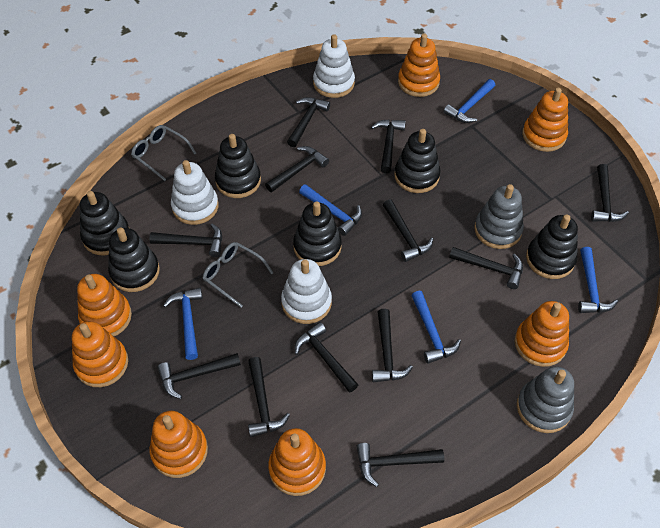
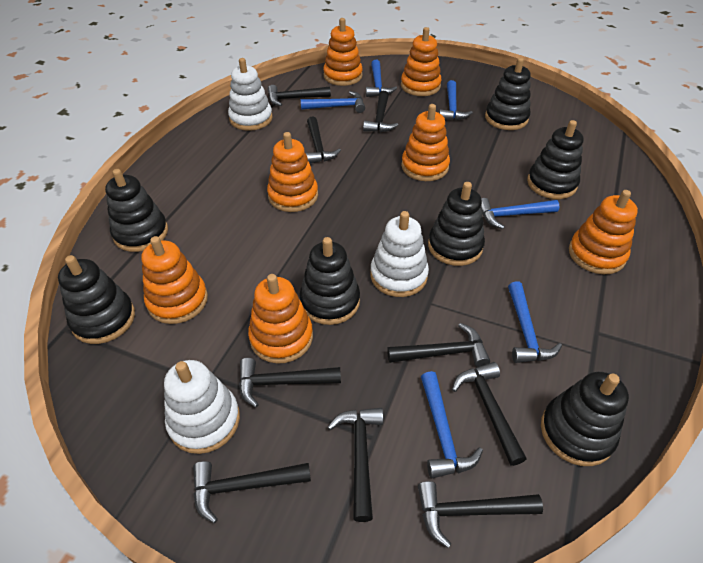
black hammer: 12 -> 9
black stacking toy: 6 -> 7
blue hammer: 5 -> 6
grey glasses: 2 -> 0
grey stacking toy: 2 -> 0

